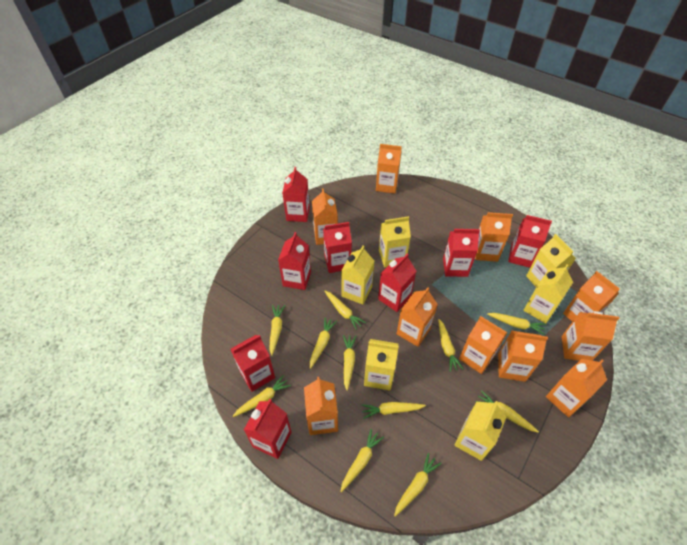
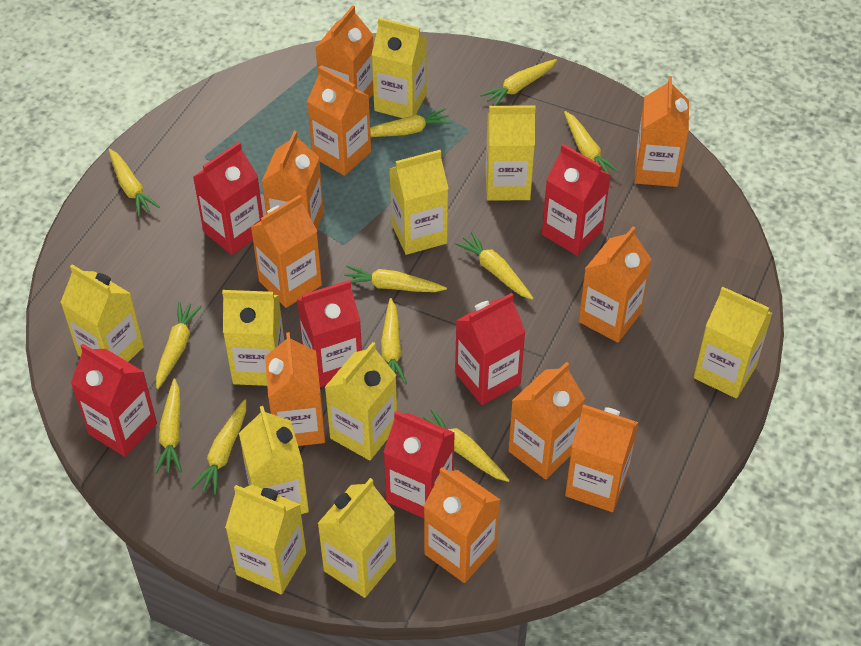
red carton: 8 -> 6
yellow carton: 6 -> 10

